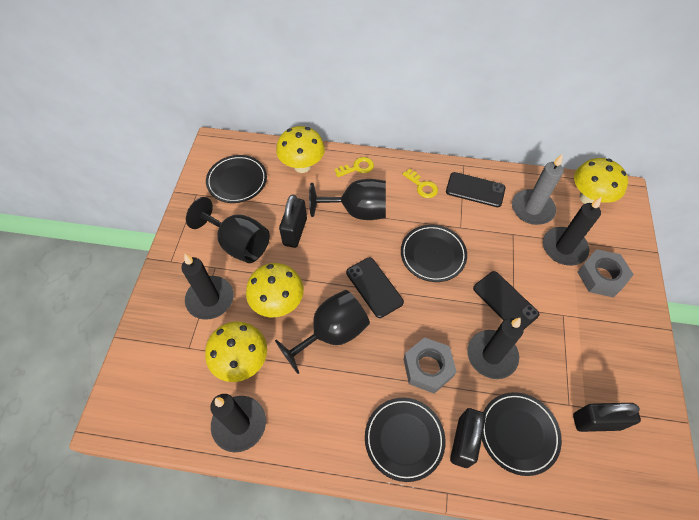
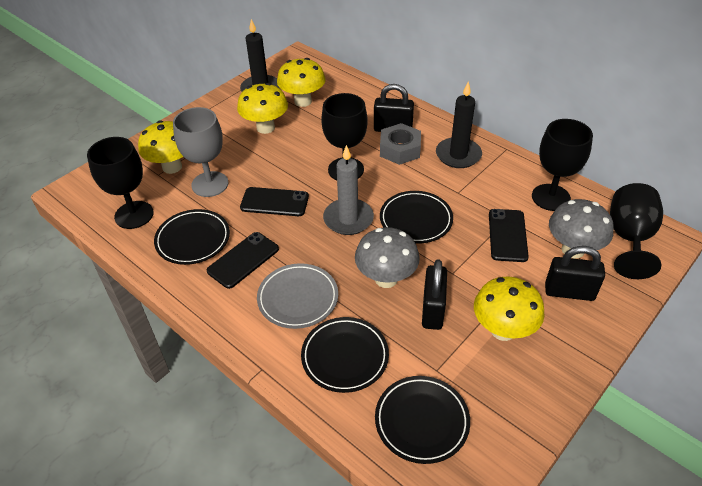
black candle: 4 -> 2
black goblet: 3 -> 4
grey goblet: 0 -> 1
grey mushroom: 0 -> 2
grey nut: 2 -> 1
grey plate: 0 -> 1
yellow key: 2 -> 0

